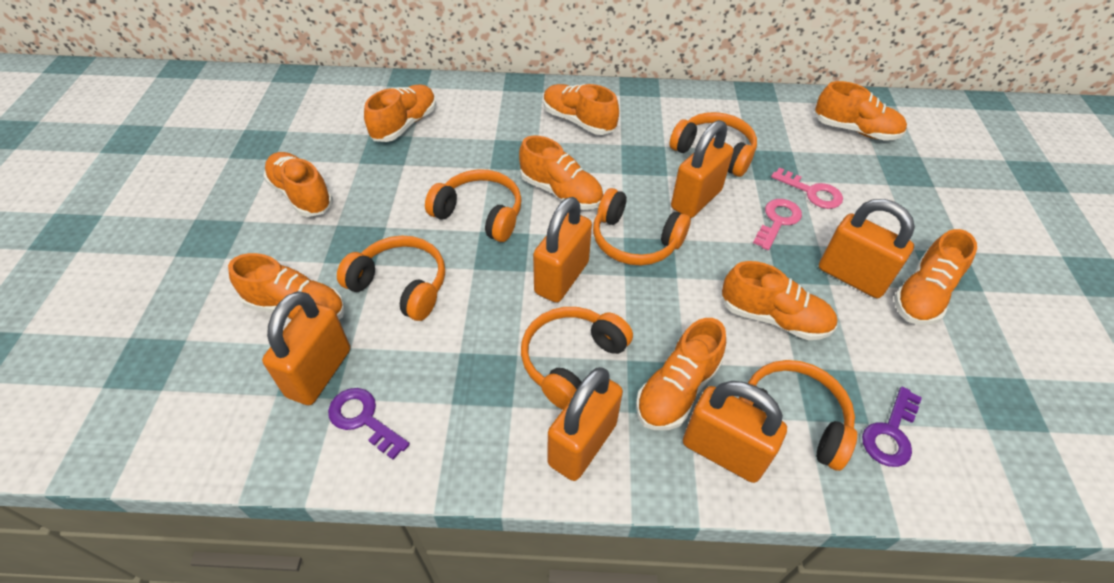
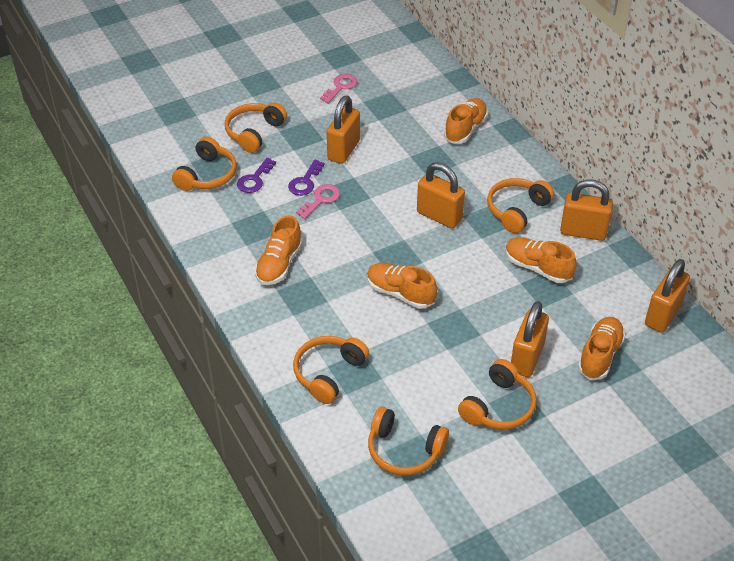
orange padlock: 6 -> 5
orange shoe: 9 -> 5

